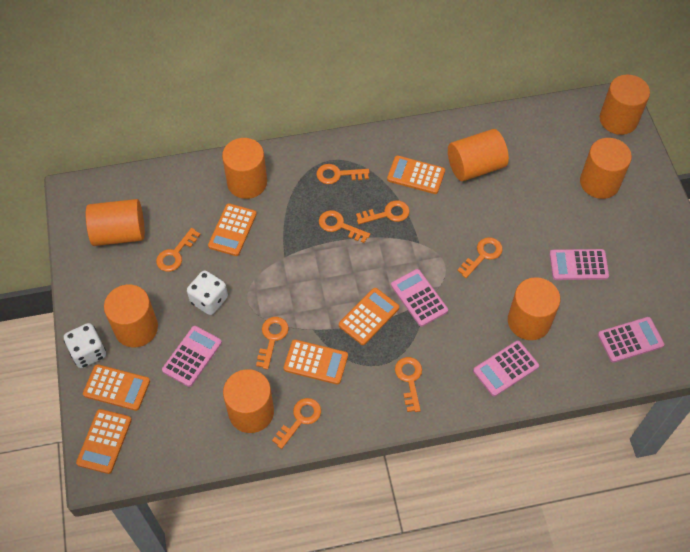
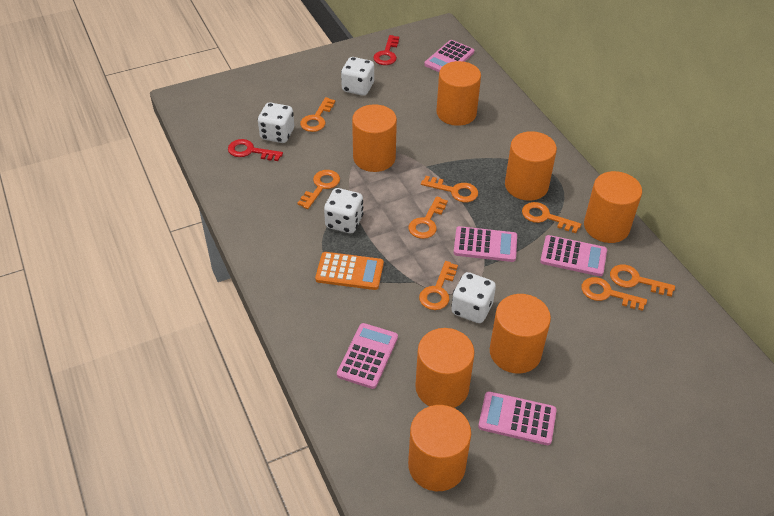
orange calculator: 6 -> 1
orange cylinder: 8 -> 7
red key: 0 -> 2
white dice: 2 -> 4

